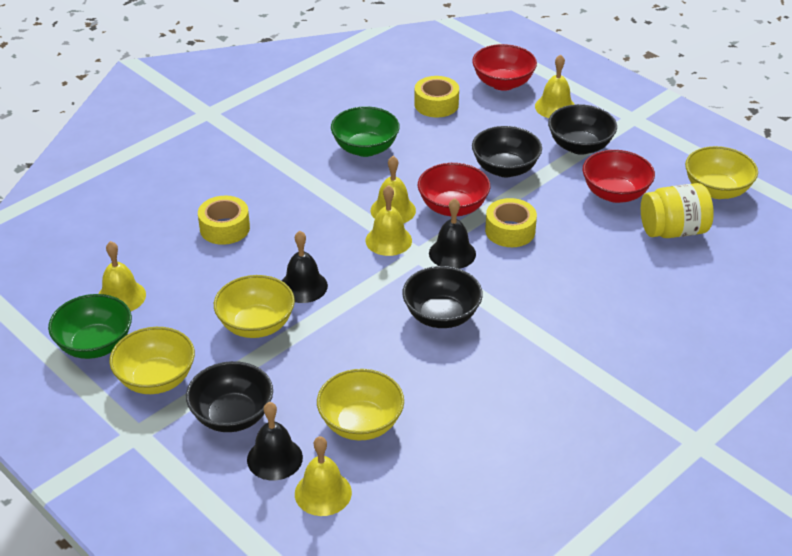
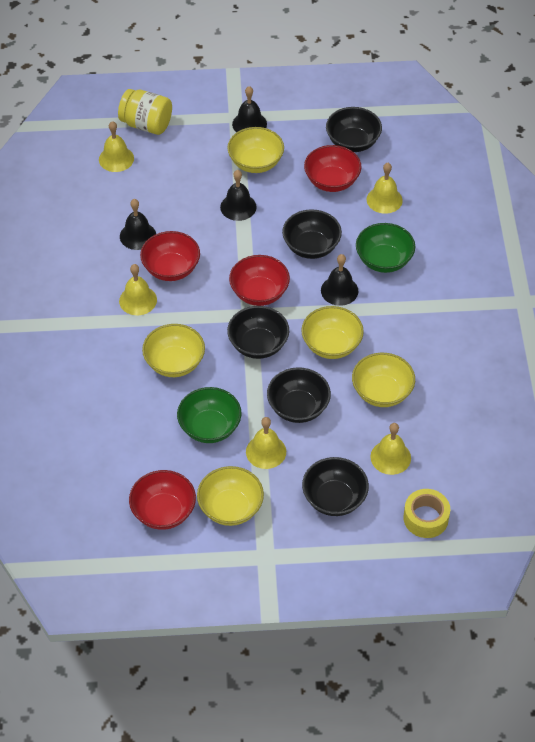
black bell: 3 -> 4
black bowl: 4 -> 5
red bowl: 3 -> 4
yellow bowl: 4 -> 5
yellow tape: 3 -> 1

